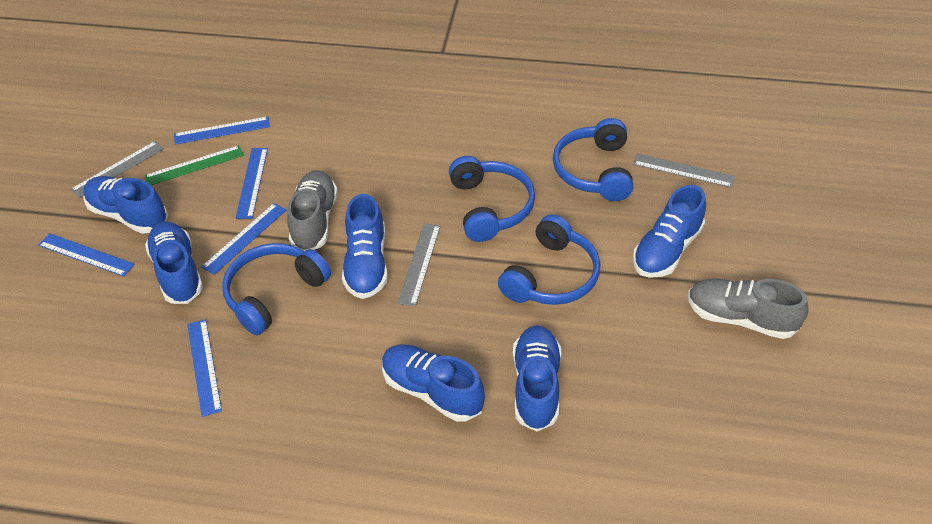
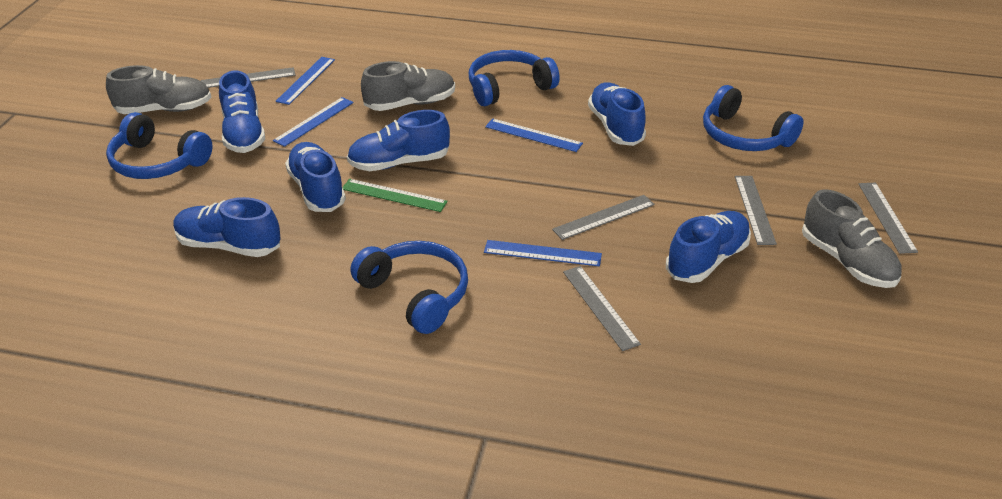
blue ruler: 5 -> 4
grey ruler: 3 -> 5
grey shoe: 2 -> 3

